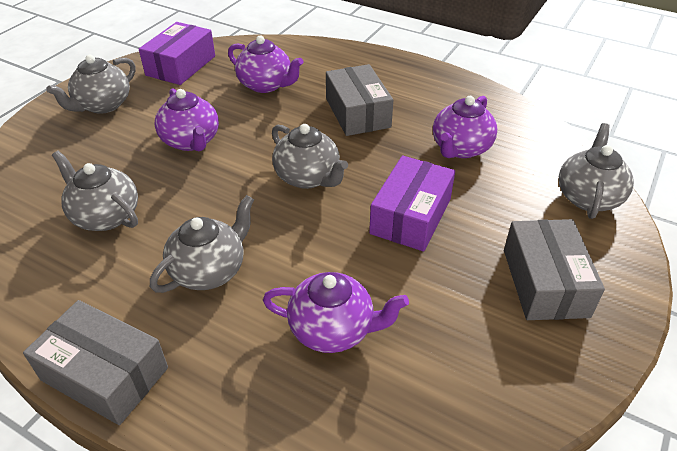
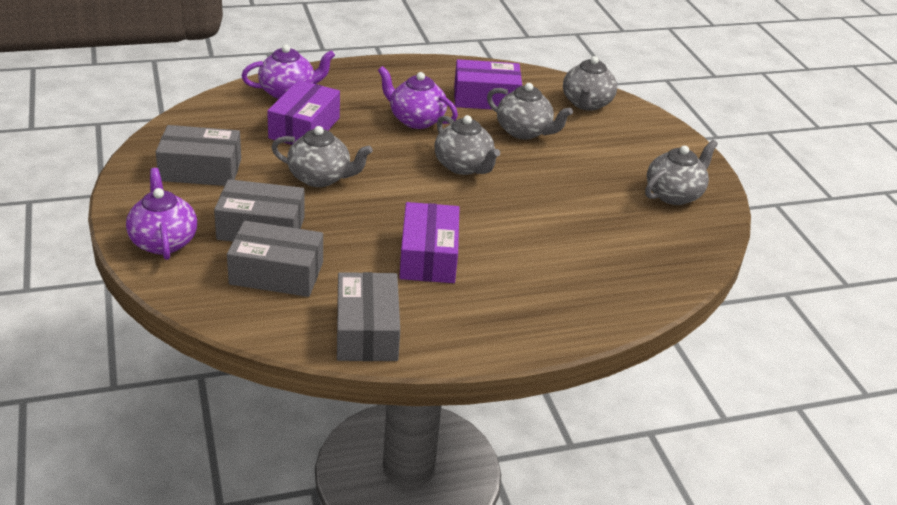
grey box: 3 -> 4
purple box: 2 -> 3
purple teapot: 4 -> 3

